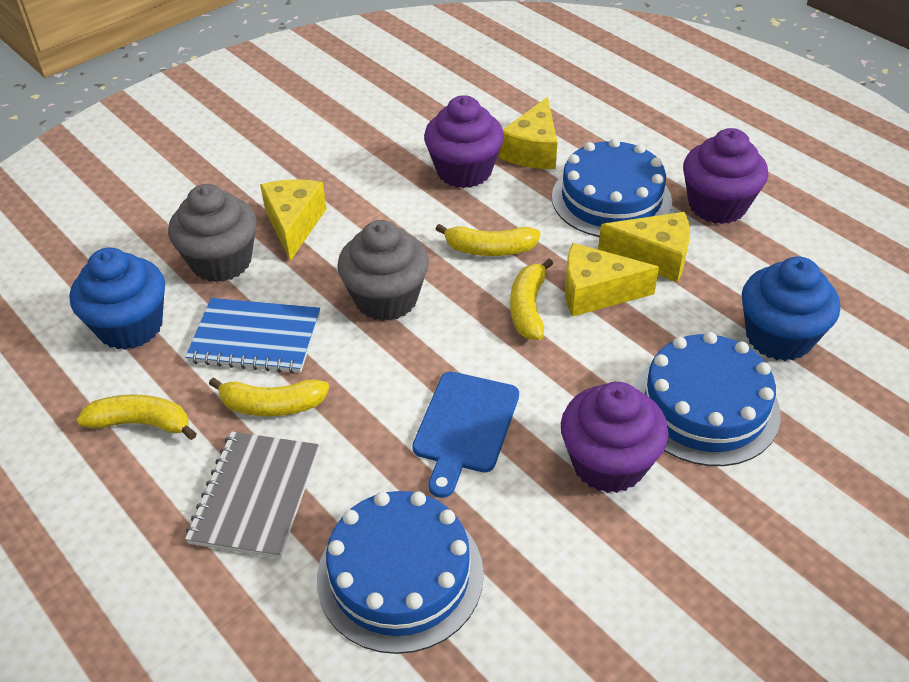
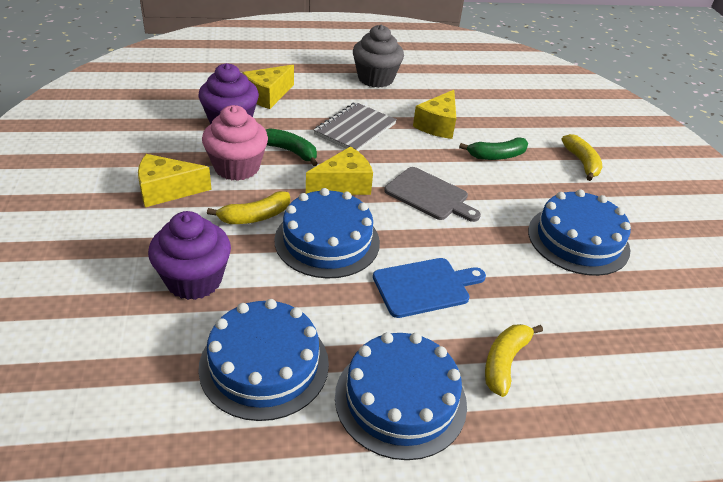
blue cake: 3 -> 4
blue cupcake: 2 -> 0
blue notebook: 1 -> 0
green banana: 0 -> 2
grey cupcake: 2 -> 1
grey cutting board: 0 -> 1
pink cupcake: 0 -> 1
purple cupcake: 3 -> 2
yellow banana: 4 -> 3

